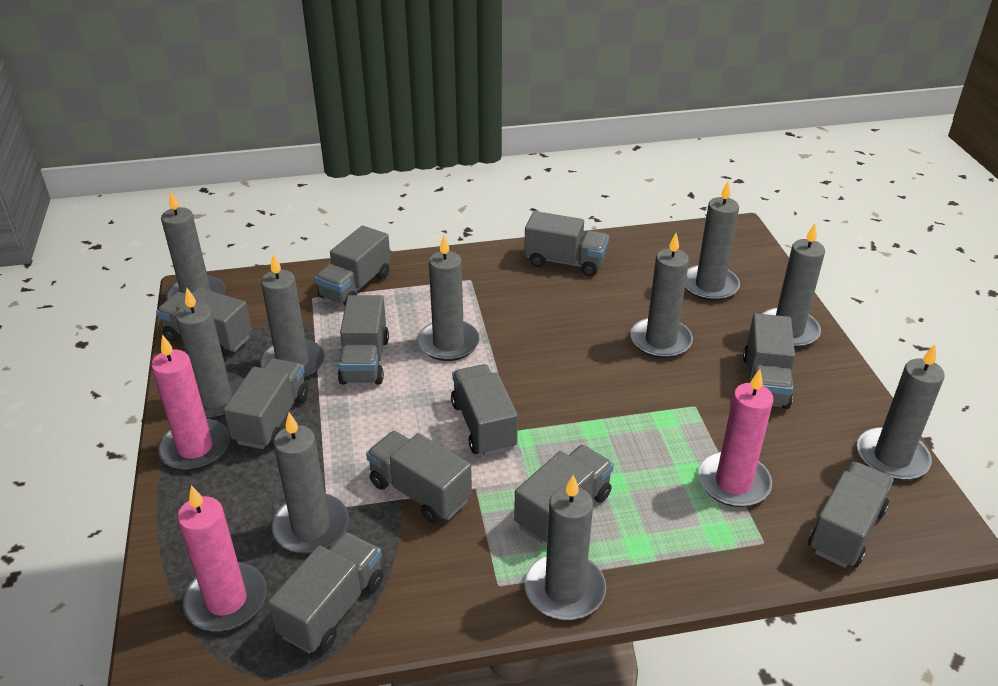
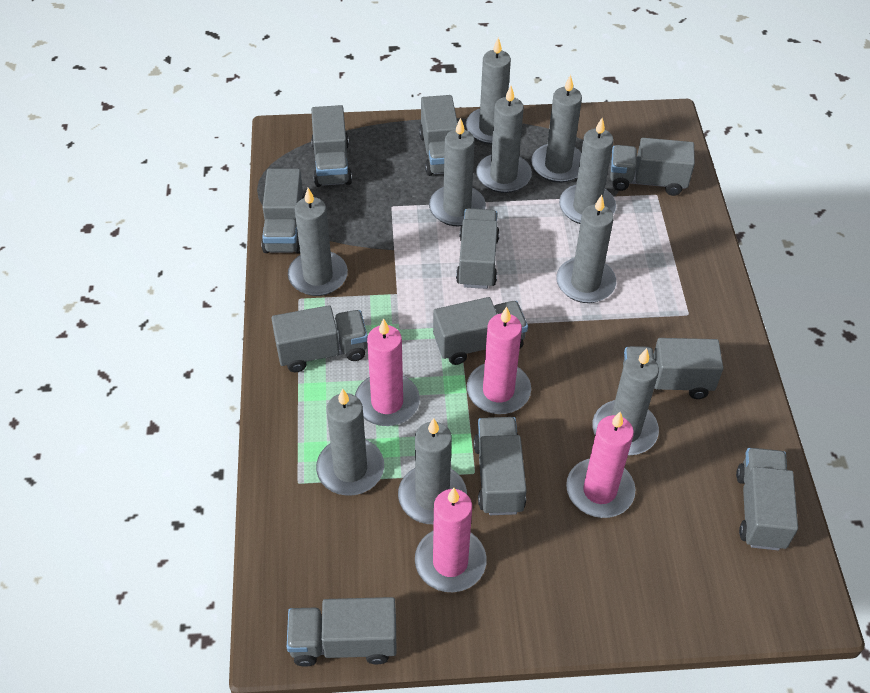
pink candle: 3 -> 4

